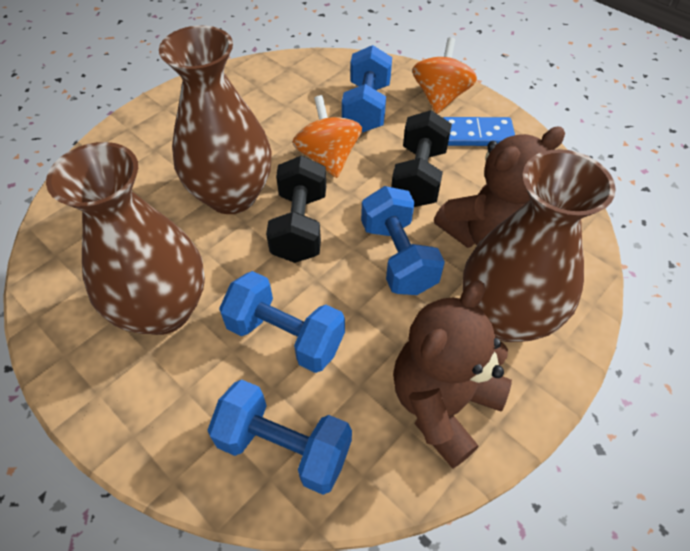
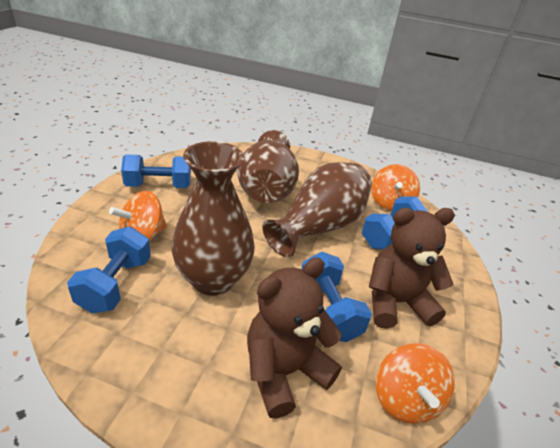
black dumbbell: 2 -> 0
blue domino: 1 -> 0
orange spinning top: 2 -> 3

